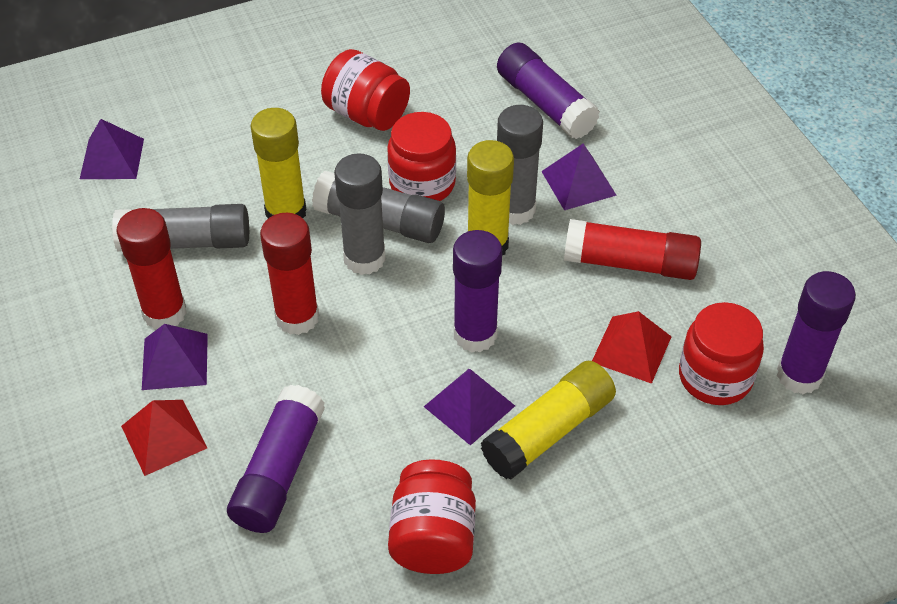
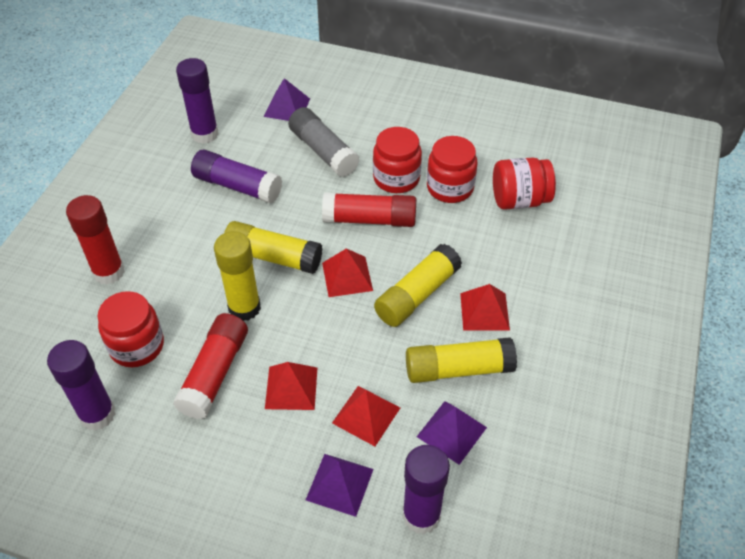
grey glue stick: 4 -> 1
purple pyramid: 4 -> 3
red pyramid: 2 -> 4
yellow glue stick: 3 -> 4

